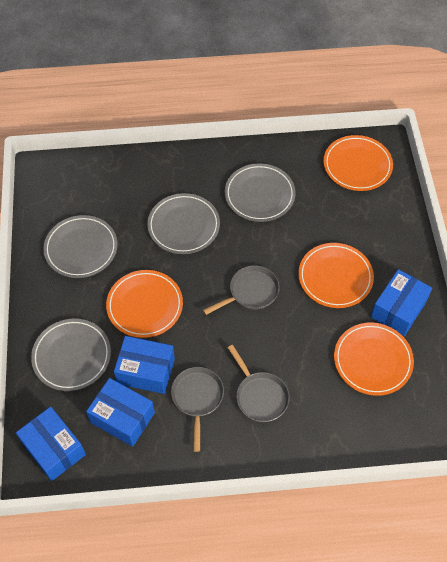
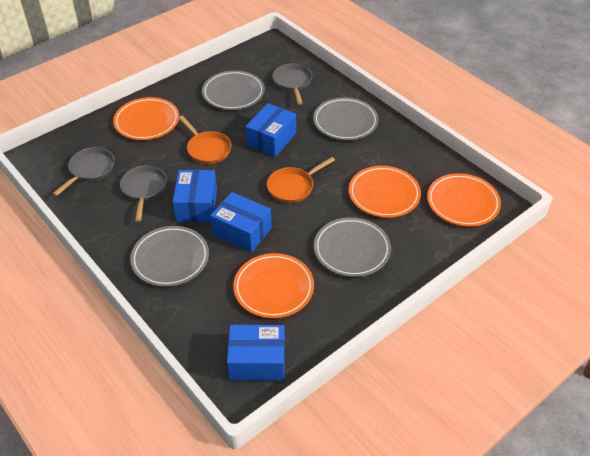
orange pan: 0 -> 2

